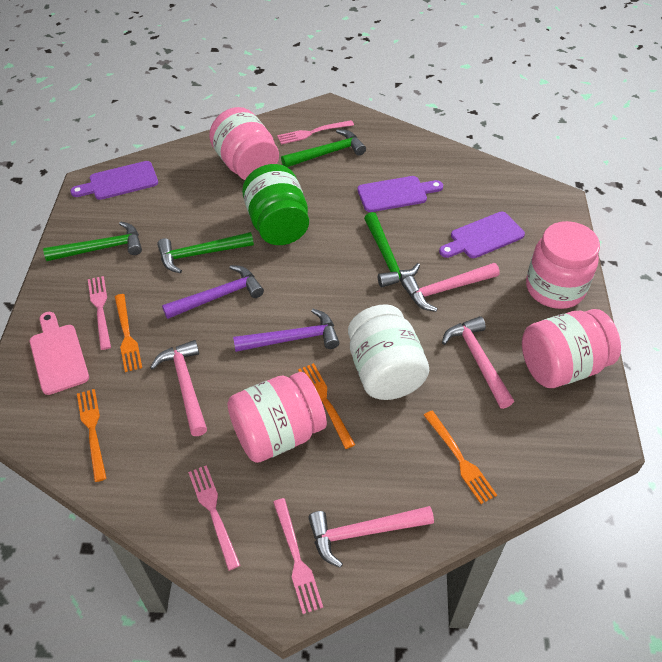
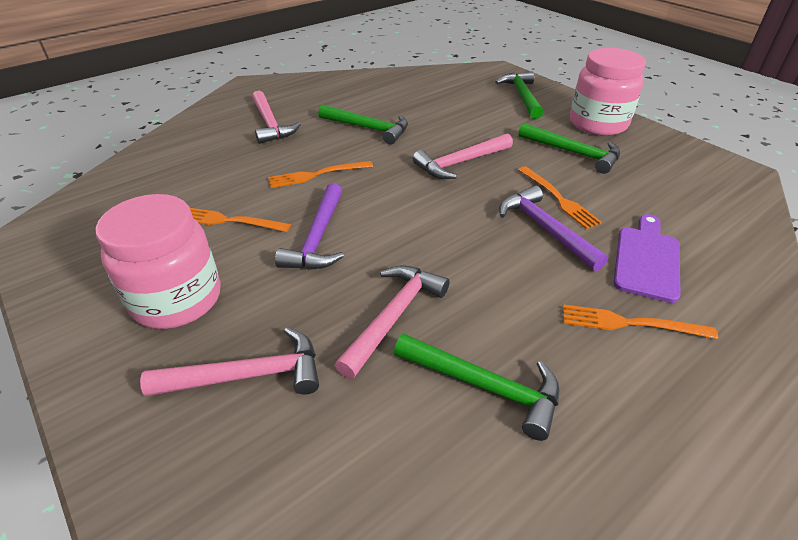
green jar: 1 -> 0
pink cutting board: 1 -> 0
pink fork: 4 -> 0
pink jar: 4 -> 2
purple cutting board: 3 -> 1
white jar: 1 -> 0

